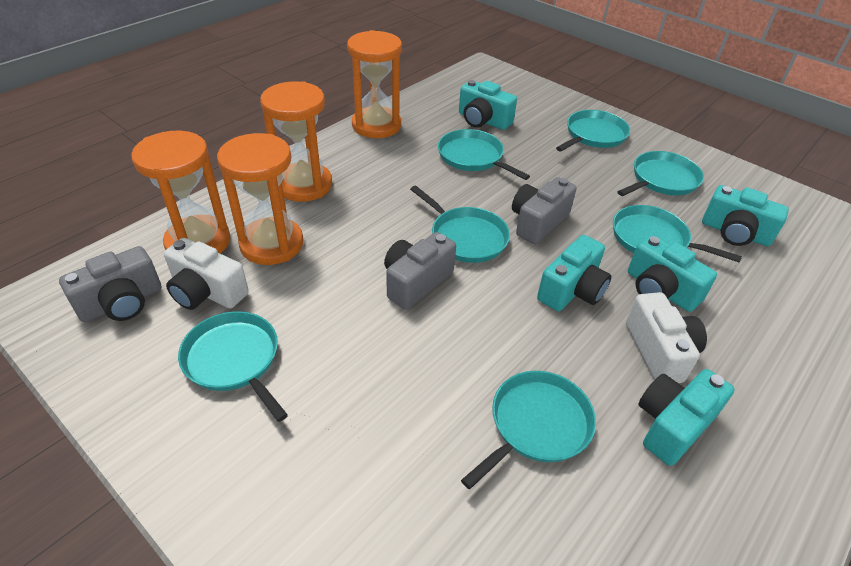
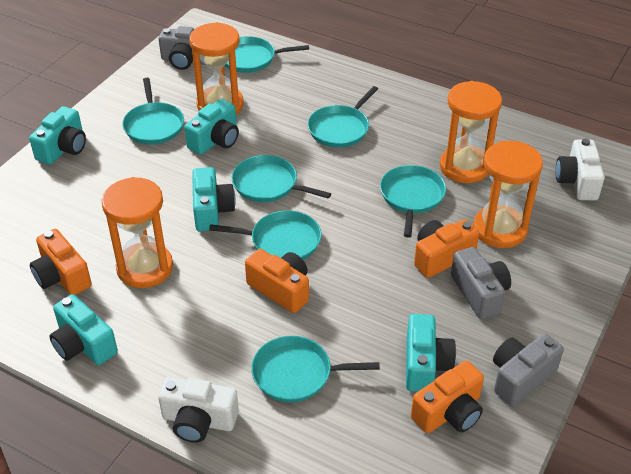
orange camera: 0 -> 4

